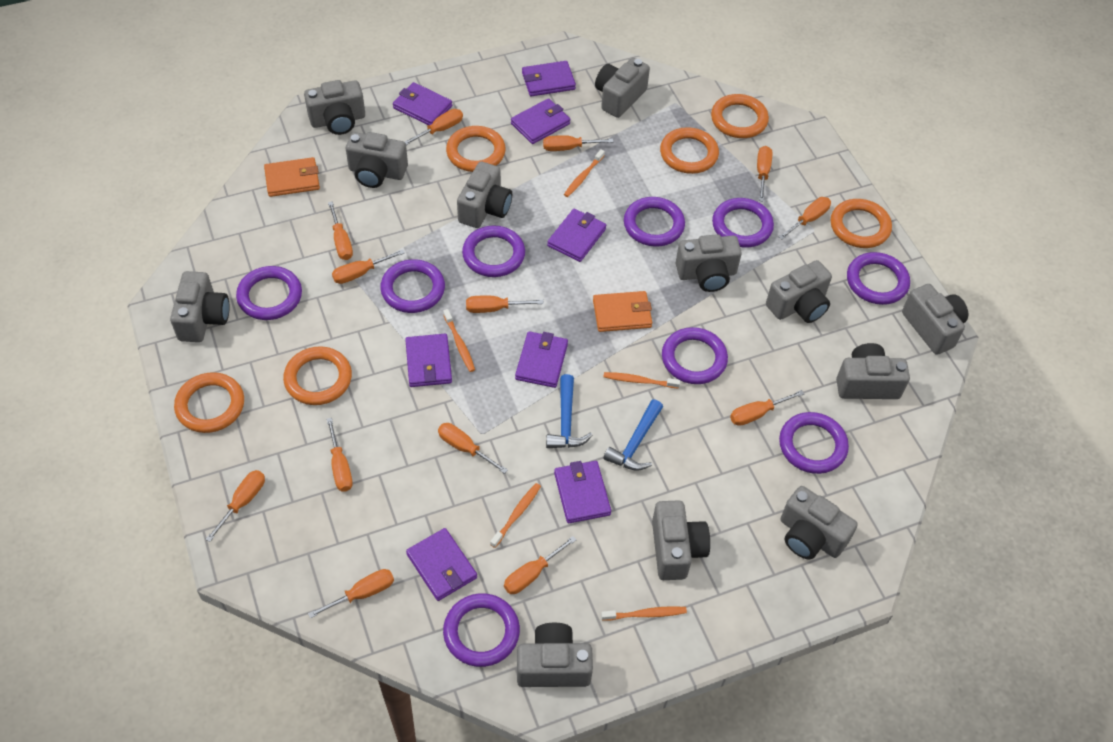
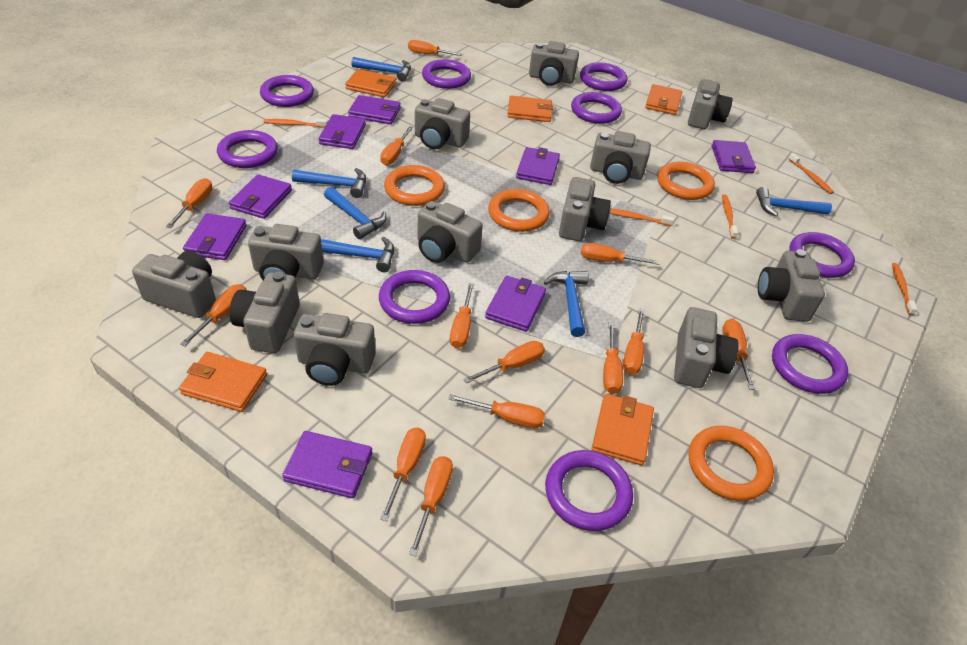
blue hammer: 2 -> 6
orange ring: 6 -> 4
orange wallet: 2 -> 5

